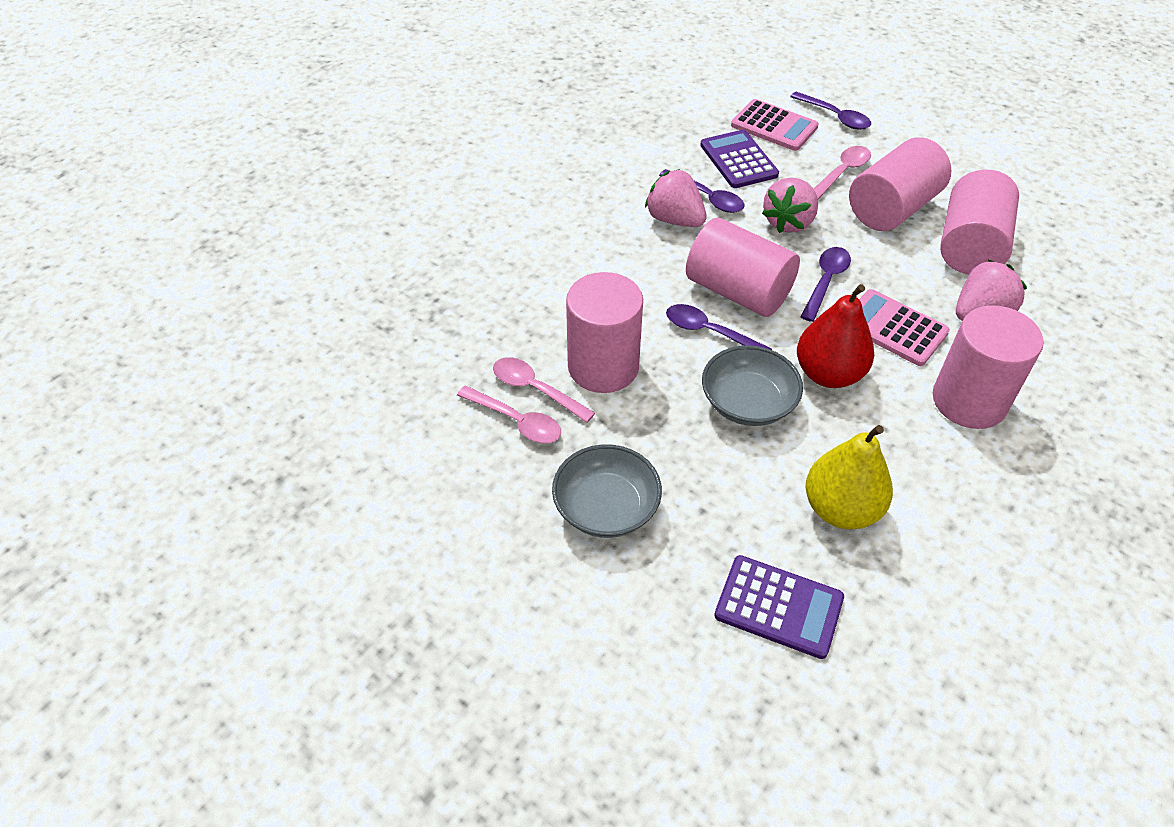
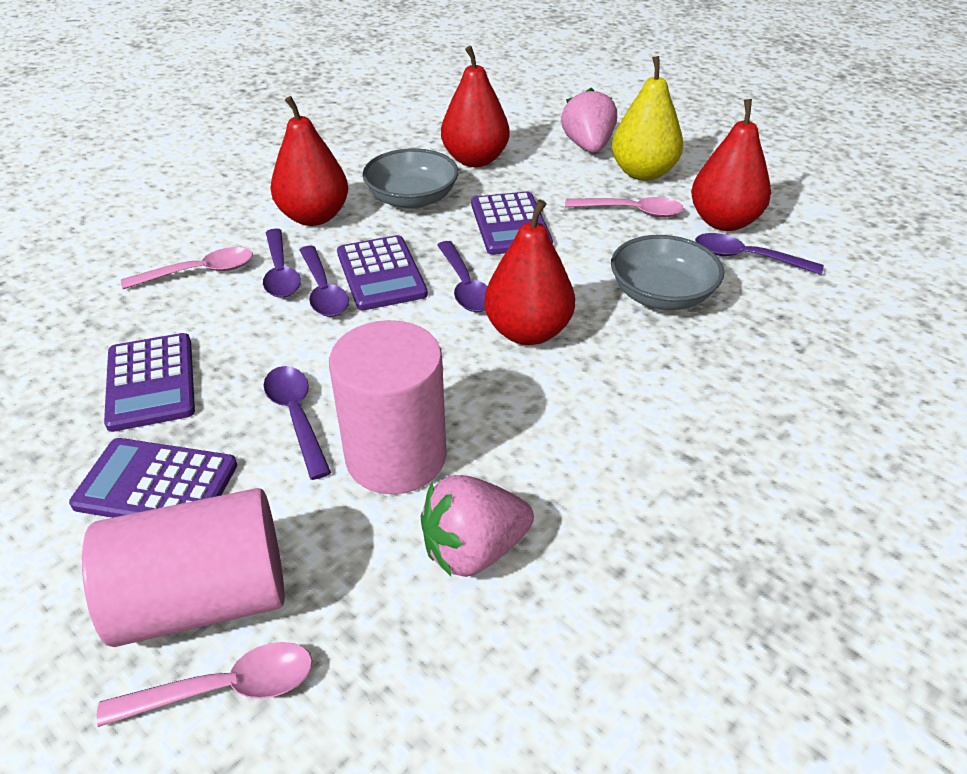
pink calculator: 2 -> 0
pink cylinder: 5 -> 2
pink strawberry: 3 -> 2
purple calculator: 2 -> 4
purple spoon: 4 -> 5
red pear: 1 -> 4

